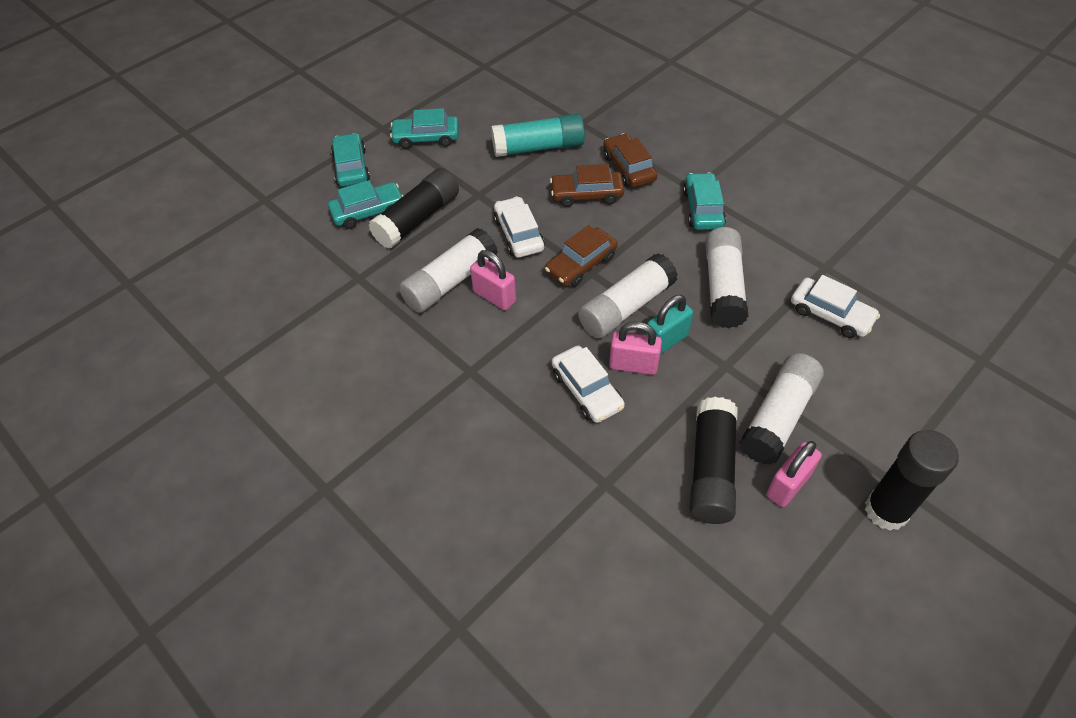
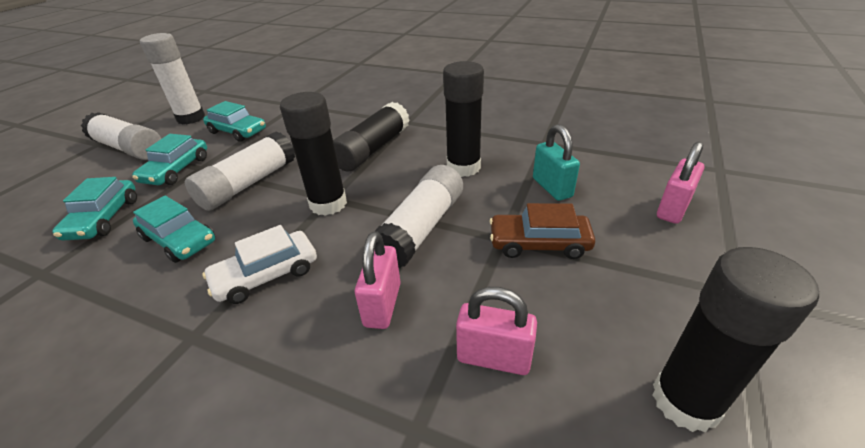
black glue stick: 3 -> 4
brown car: 3 -> 1
turquoise glue stick: 1 -> 0
white car: 3 -> 1

